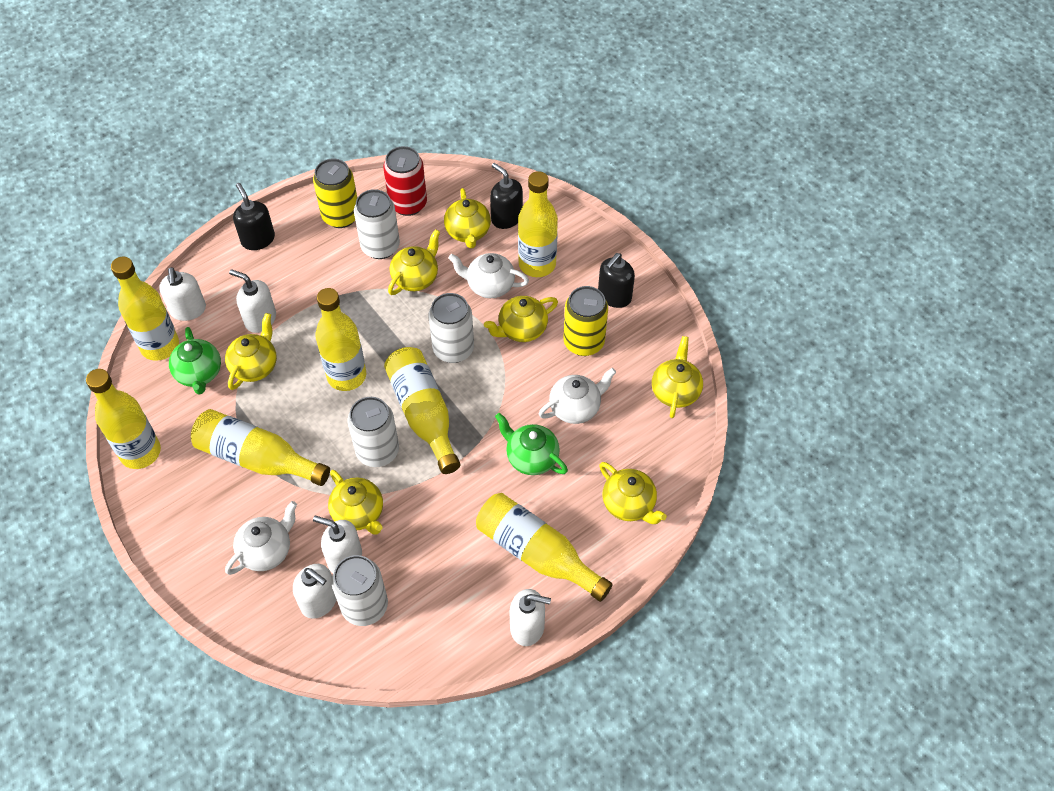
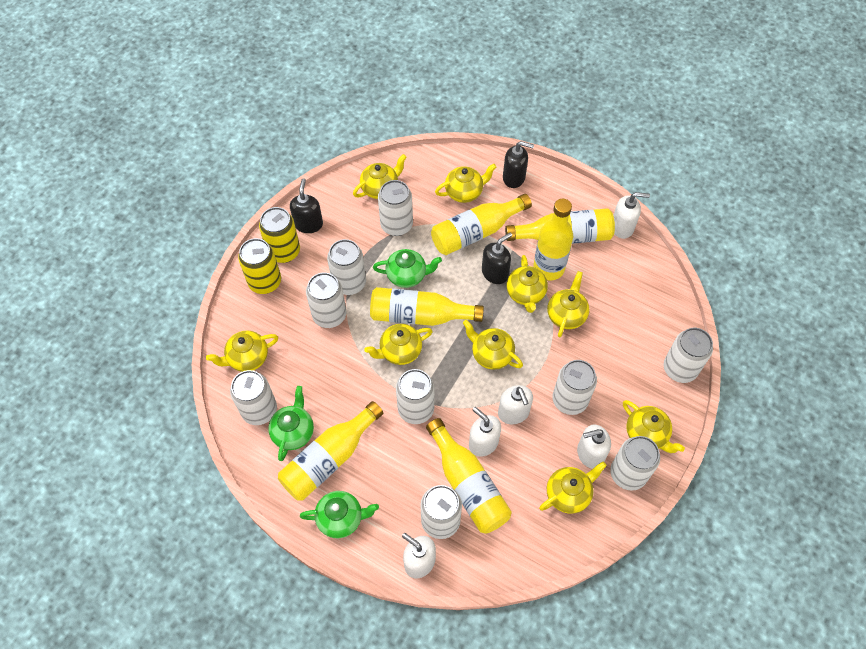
green teapot: 2 -> 3
red can: 1 -> 0
white can: 4 -> 9
white teapot: 3 -> 0
yellow bottle: 7 -> 6
yellow teapot: 7 -> 9

